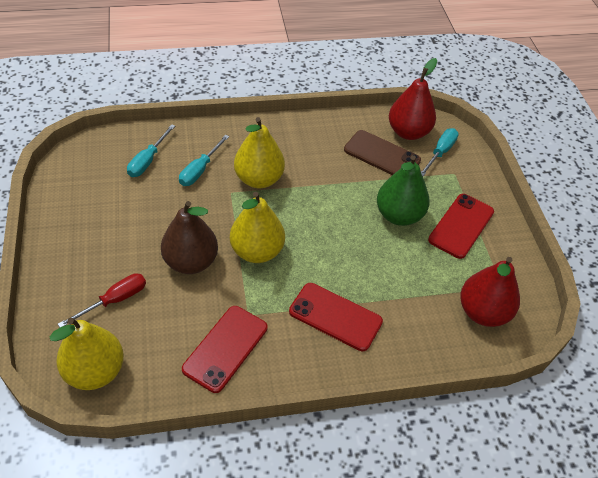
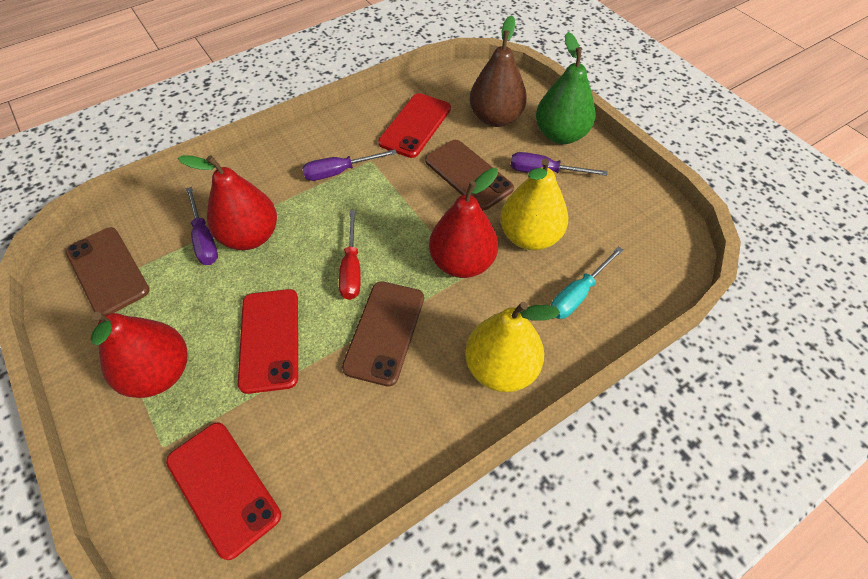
brown phone: 1 -> 3
purple screwdriver: 0 -> 3
red pear: 2 -> 3
turquoise screwdriver: 3 -> 1
yellow pear: 3 -> 2

